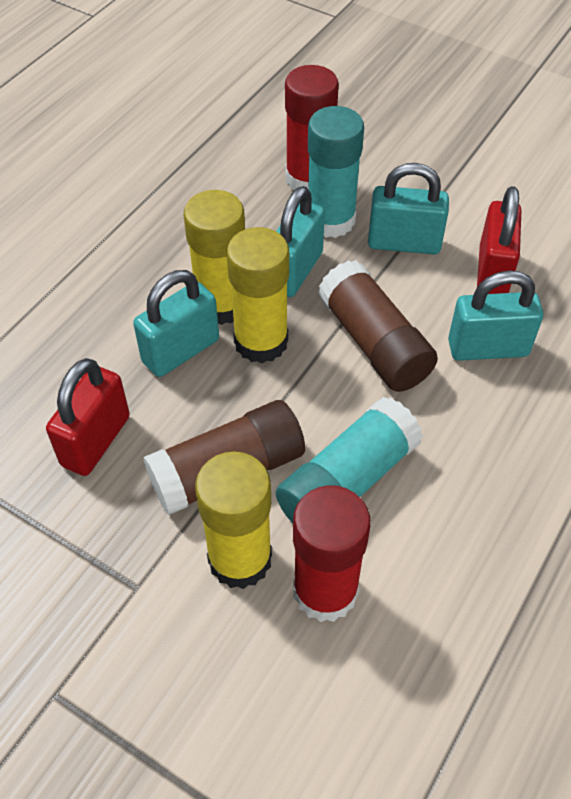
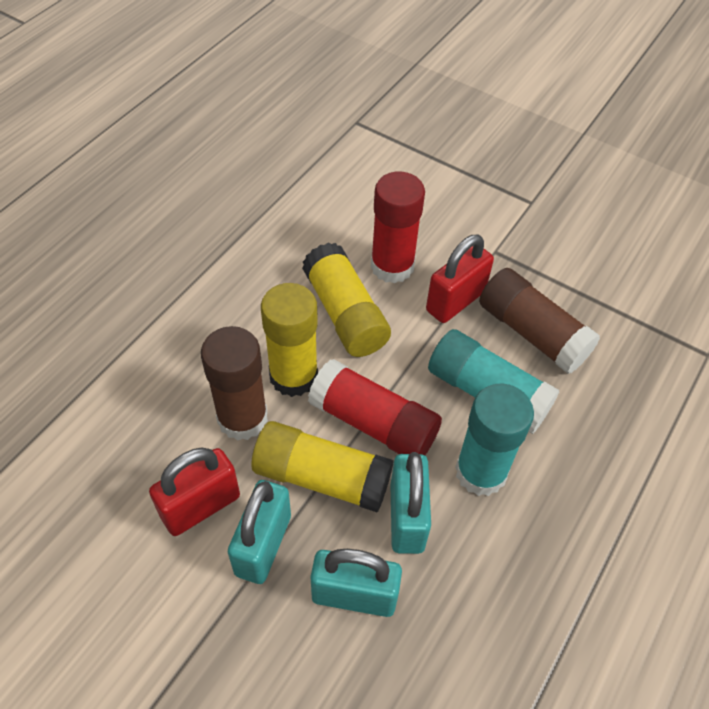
turquoise padlock: 4 -> 3

